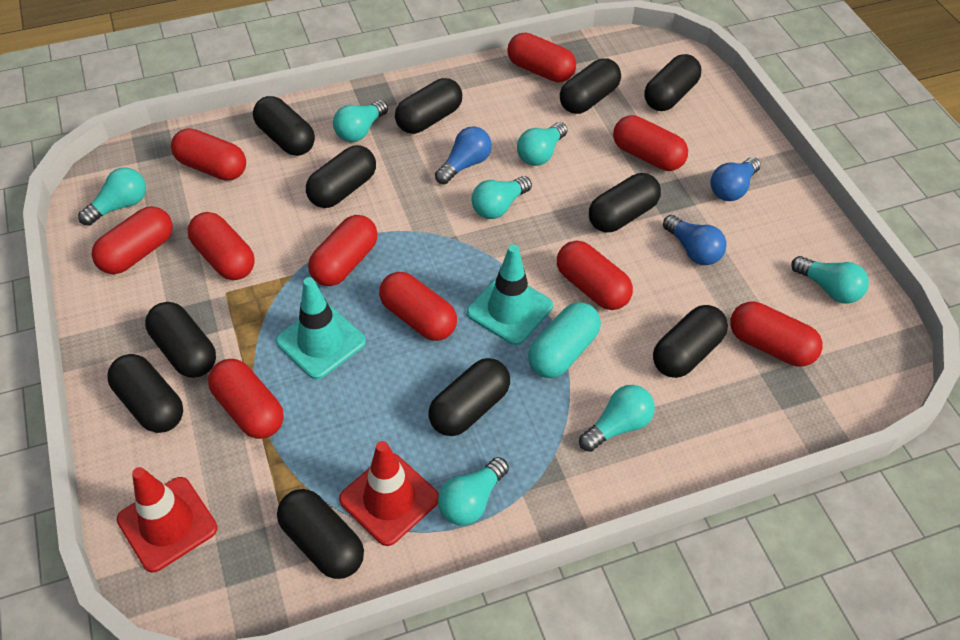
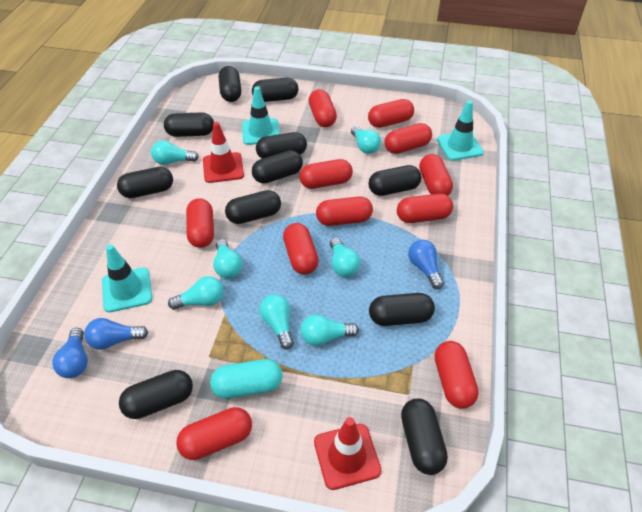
red capsule: 10 -> 11
turquoise traffic cone: 2 -> 3

